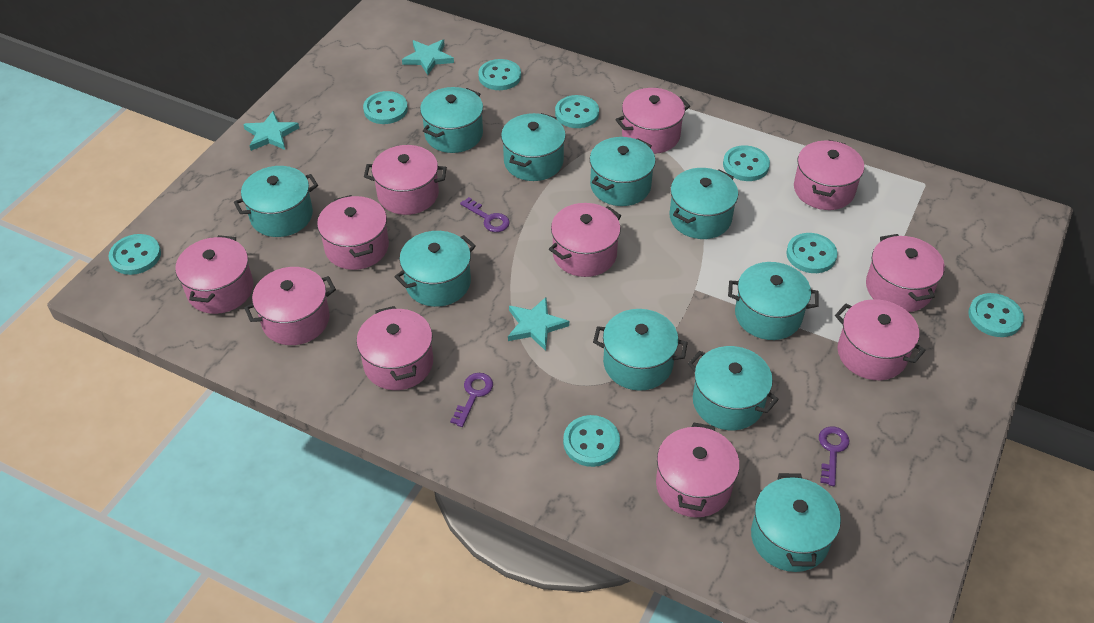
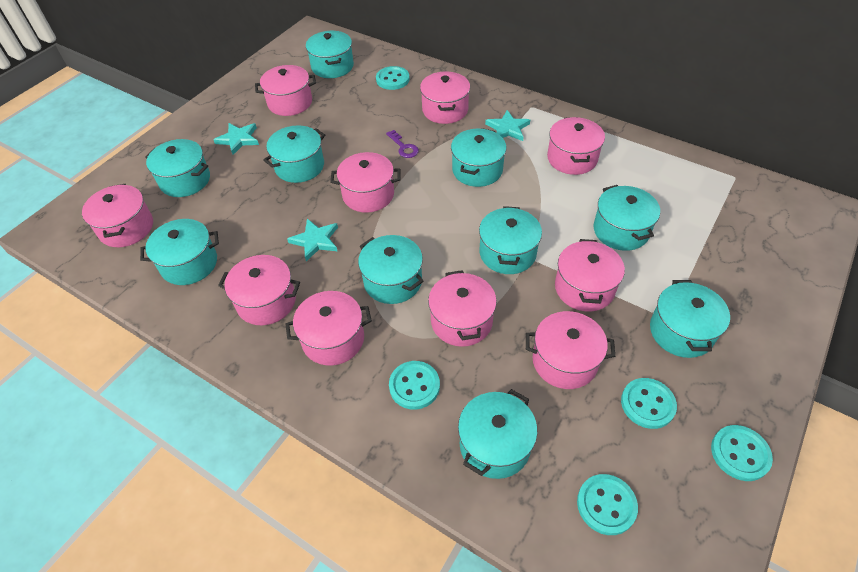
pink pot: 11 -> 10
purple key: 3 -> 1
turquoise button: 8 -> 5

